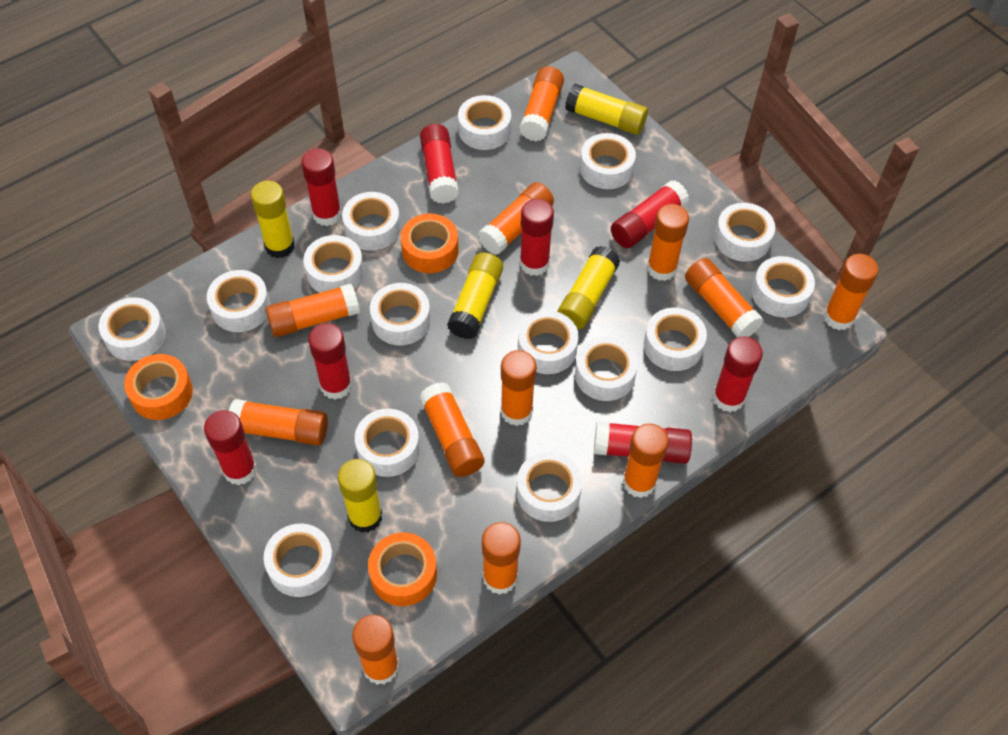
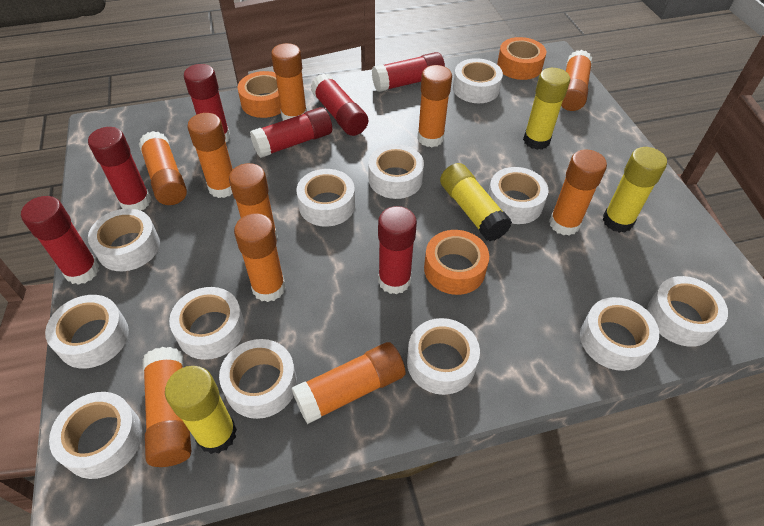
orange glue stick: 12 -> 10
red glue stick: 8 -> 7
white tape: 15 -> 12
yellow glue stick: 5 -> 4

